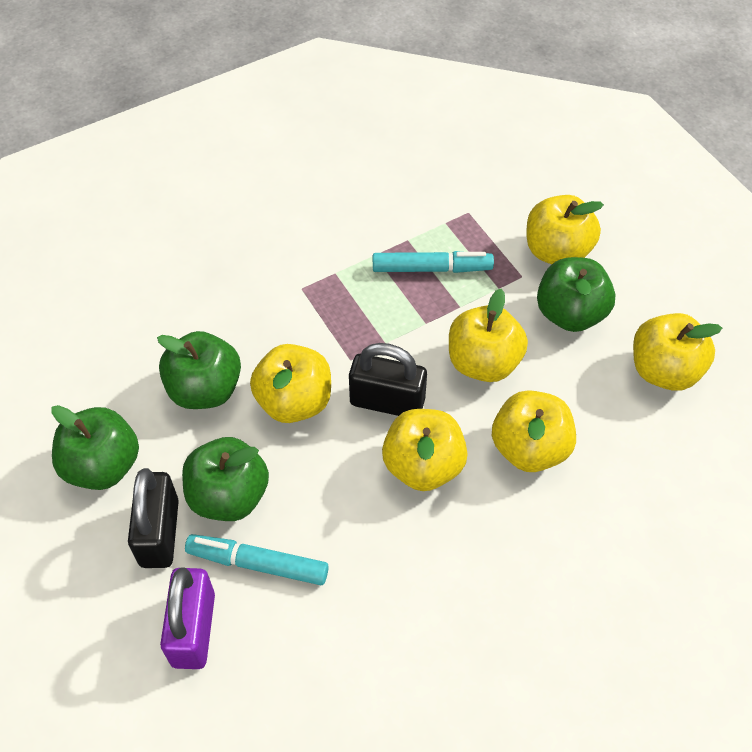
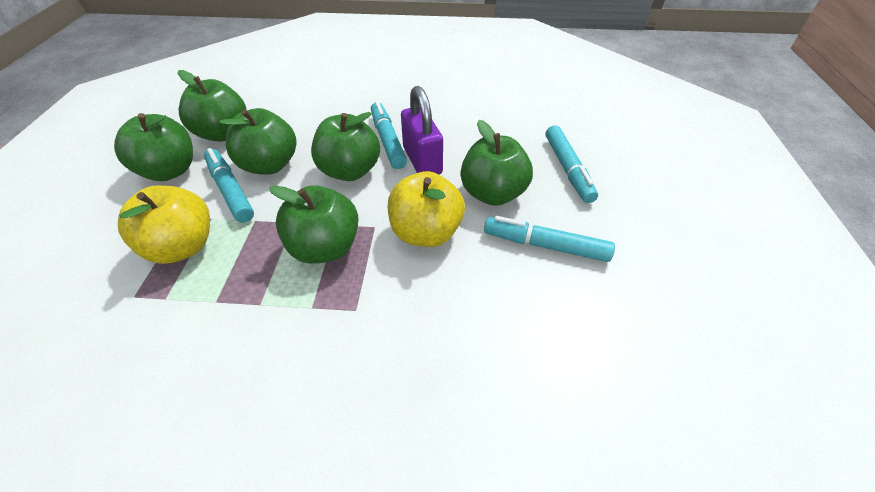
black padlock: 2 -> 0
green apple: 4 -> 6
turquoise marker: 2 -> 4
yellow apple: 6 -> 2

